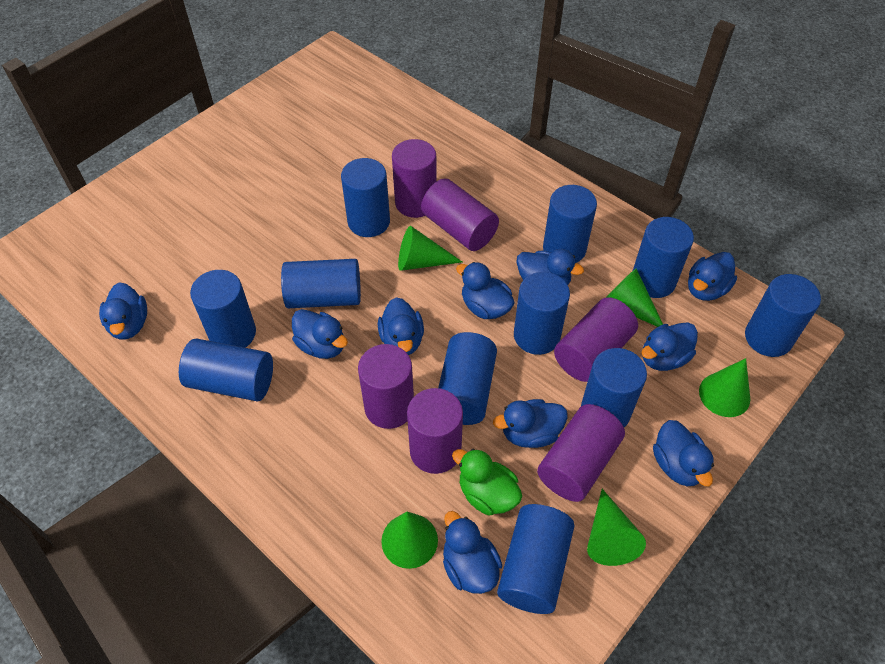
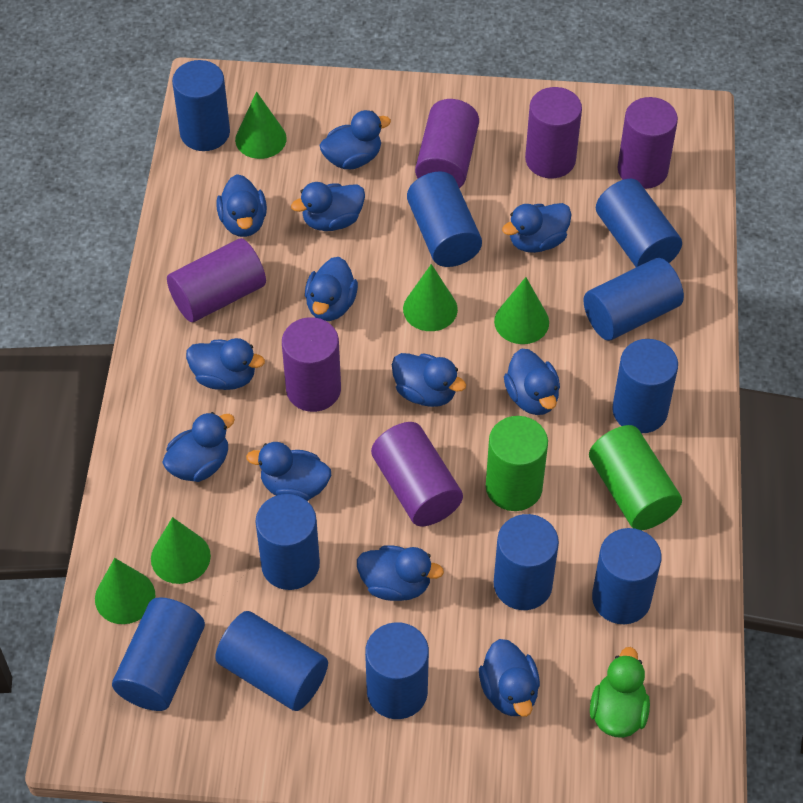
blue duck: 10 -> 12
green cylinder: 0 -> 2

